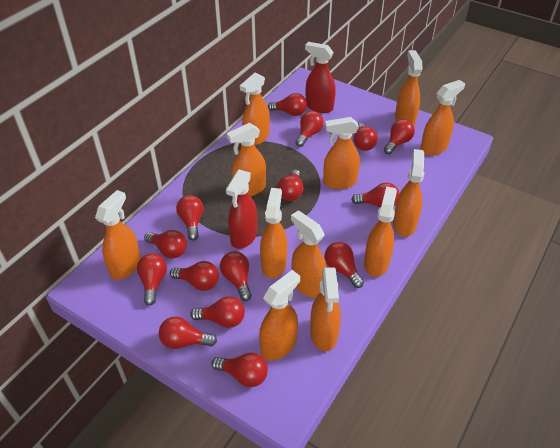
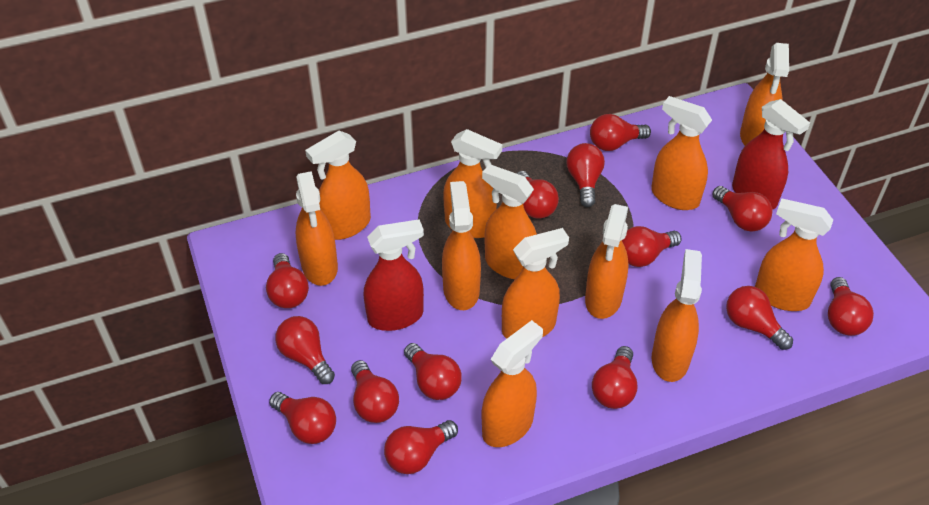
red light bulb: 15 -> 14

